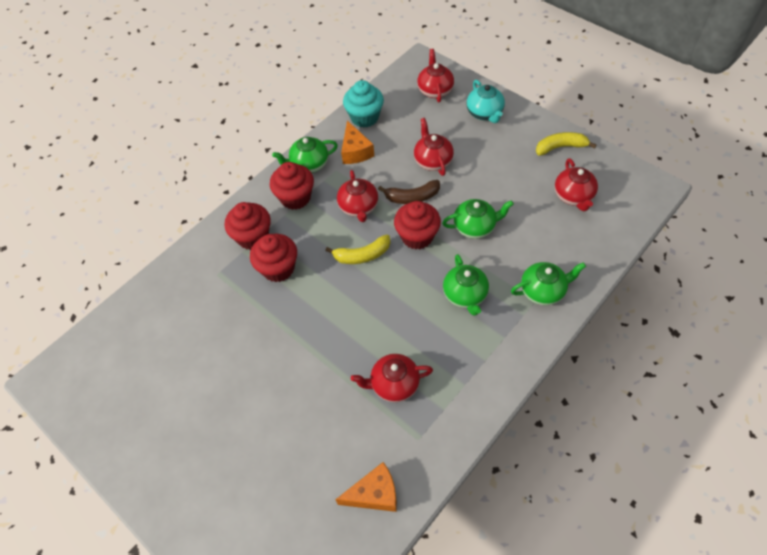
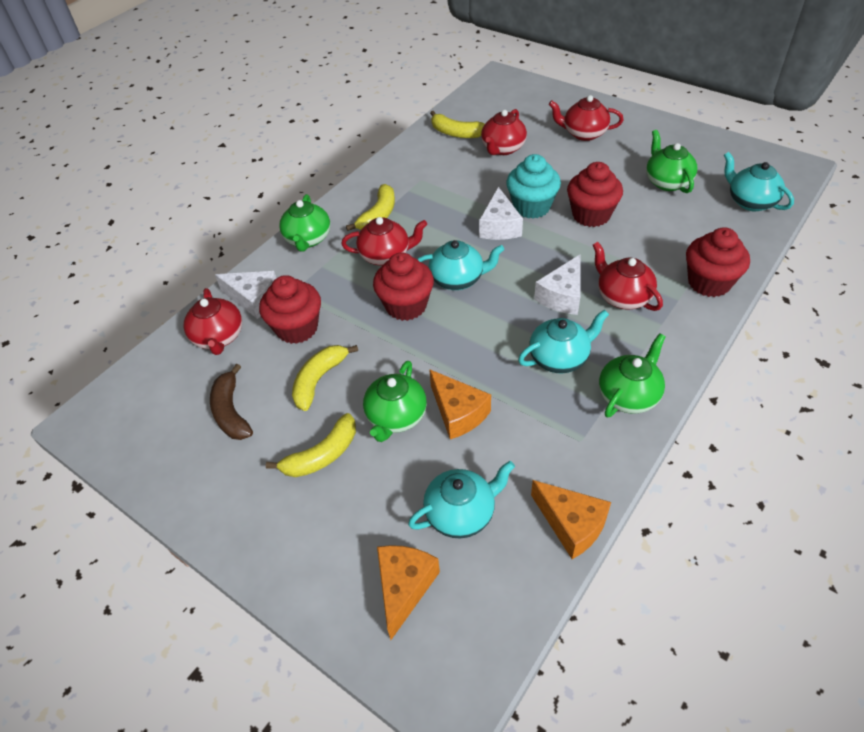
orange cheese: 2 -> 3
turquoise teapot: 1 -> 4
white cheese: 0 -> 3
yellow banana: 2 -> 4

